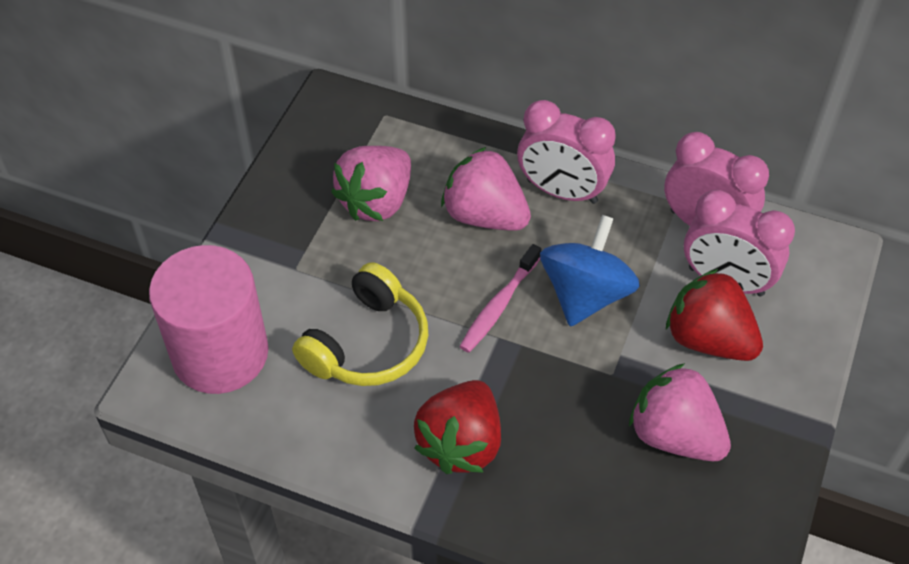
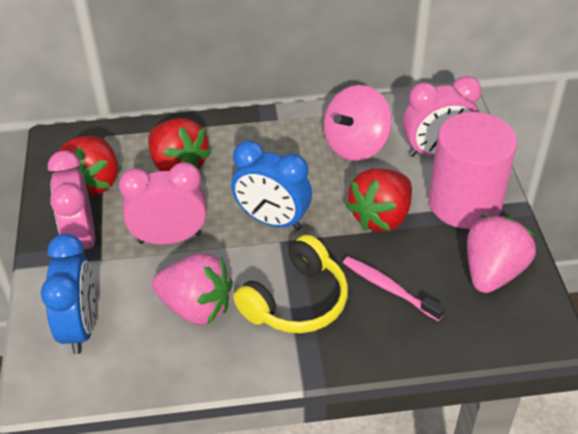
blue clock: 0 -> 2
blue spinning top: 1 -> 0
pink spinning top: 0 -> 1
pink strawberry: 3 -> 2
red strawberry: 2 -> 3

